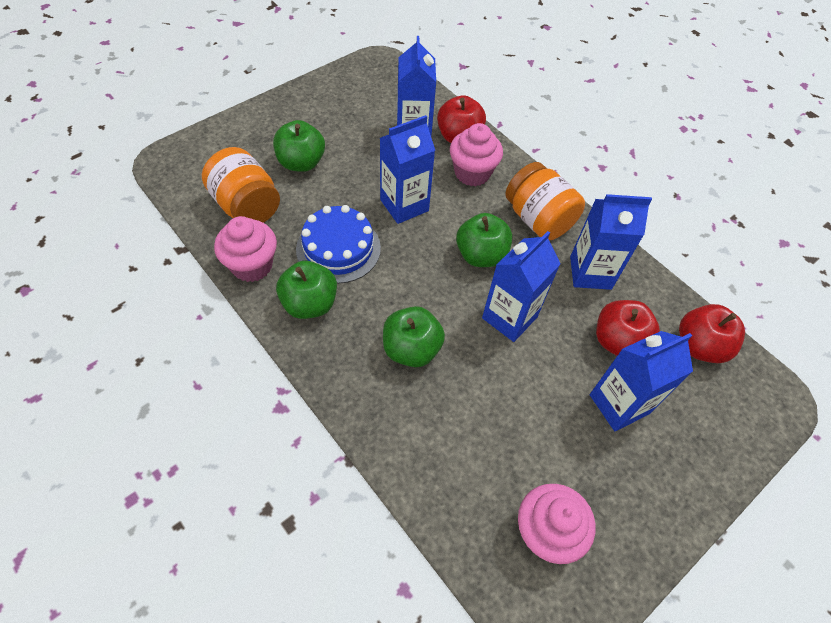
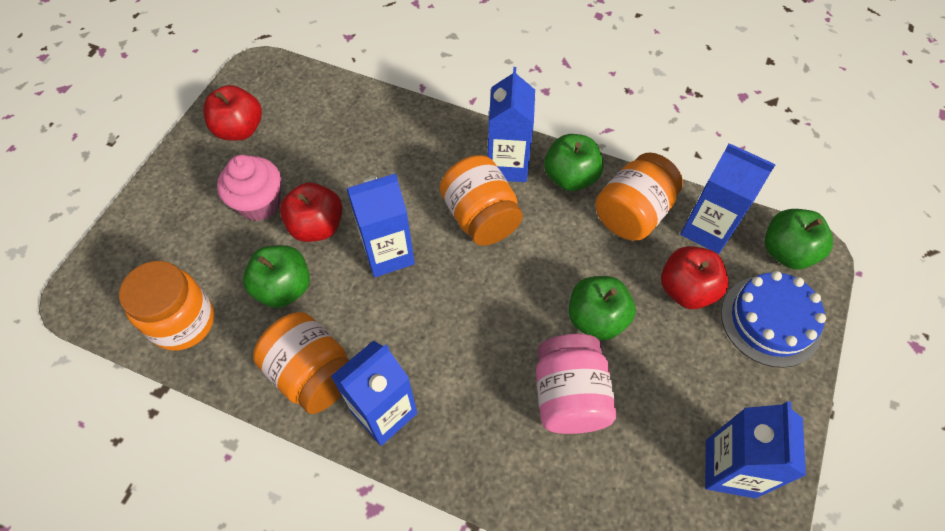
orange jar: 2 -> 4
pink cupcake: 3 -> 1
pink jar: 0 -> 1

